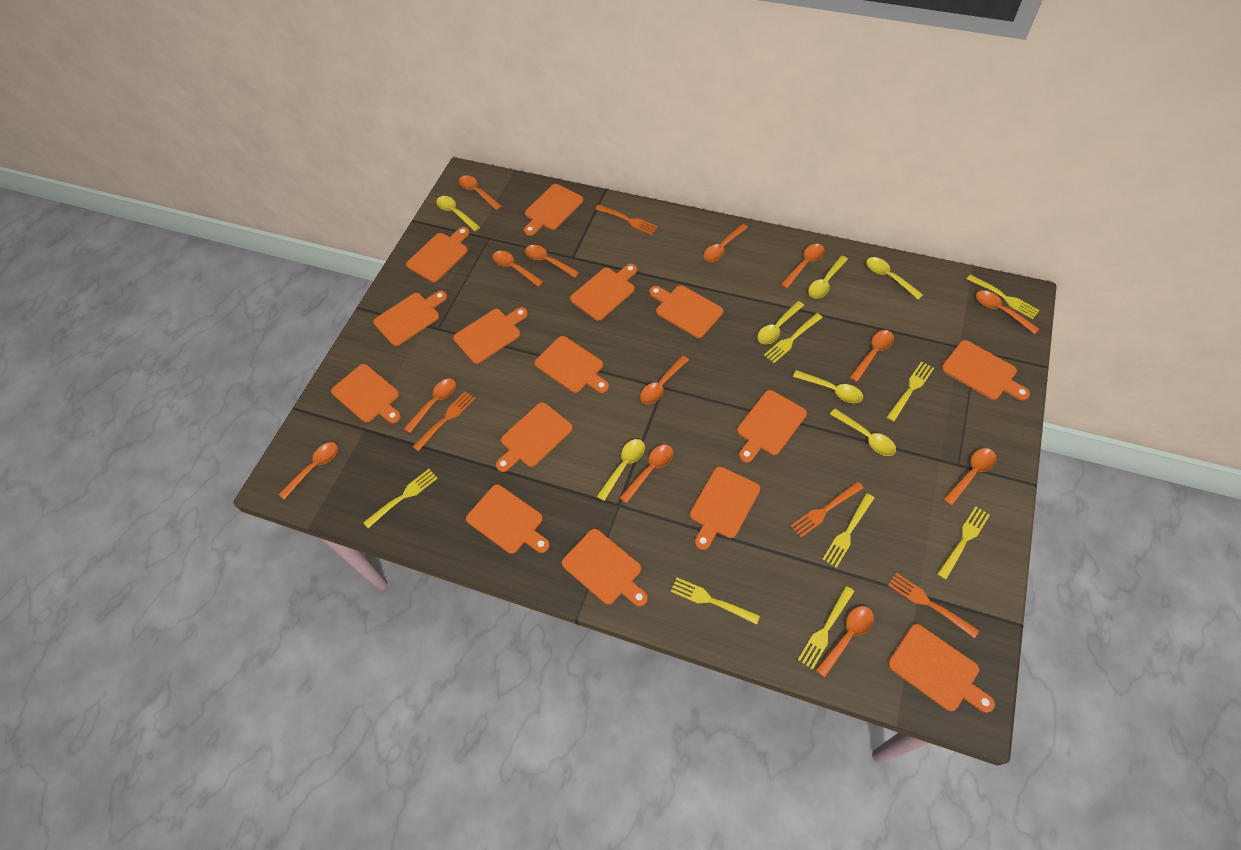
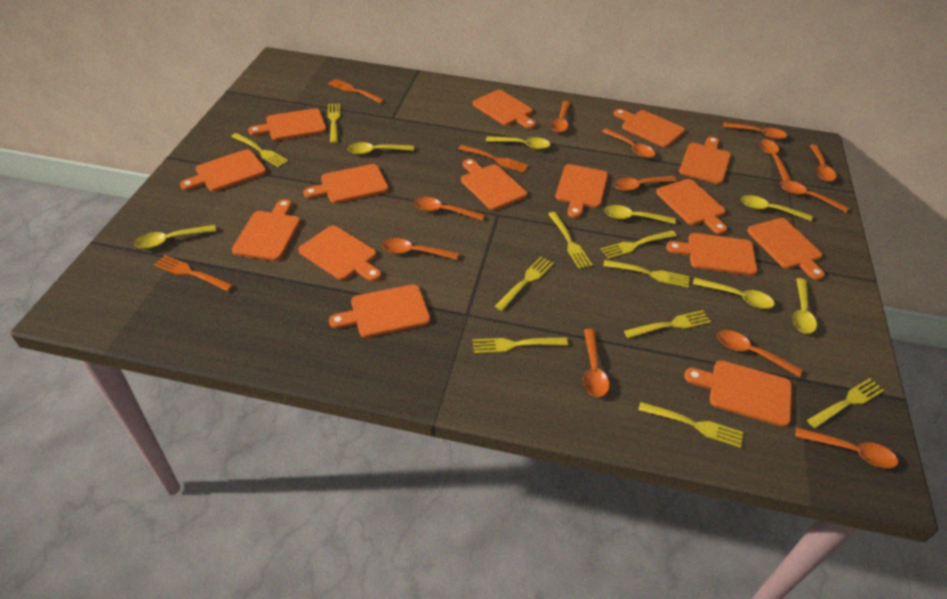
orange fork: 4 -> 3
orange spoon: 13 -> 12
yellow fork: 8 -> 10

